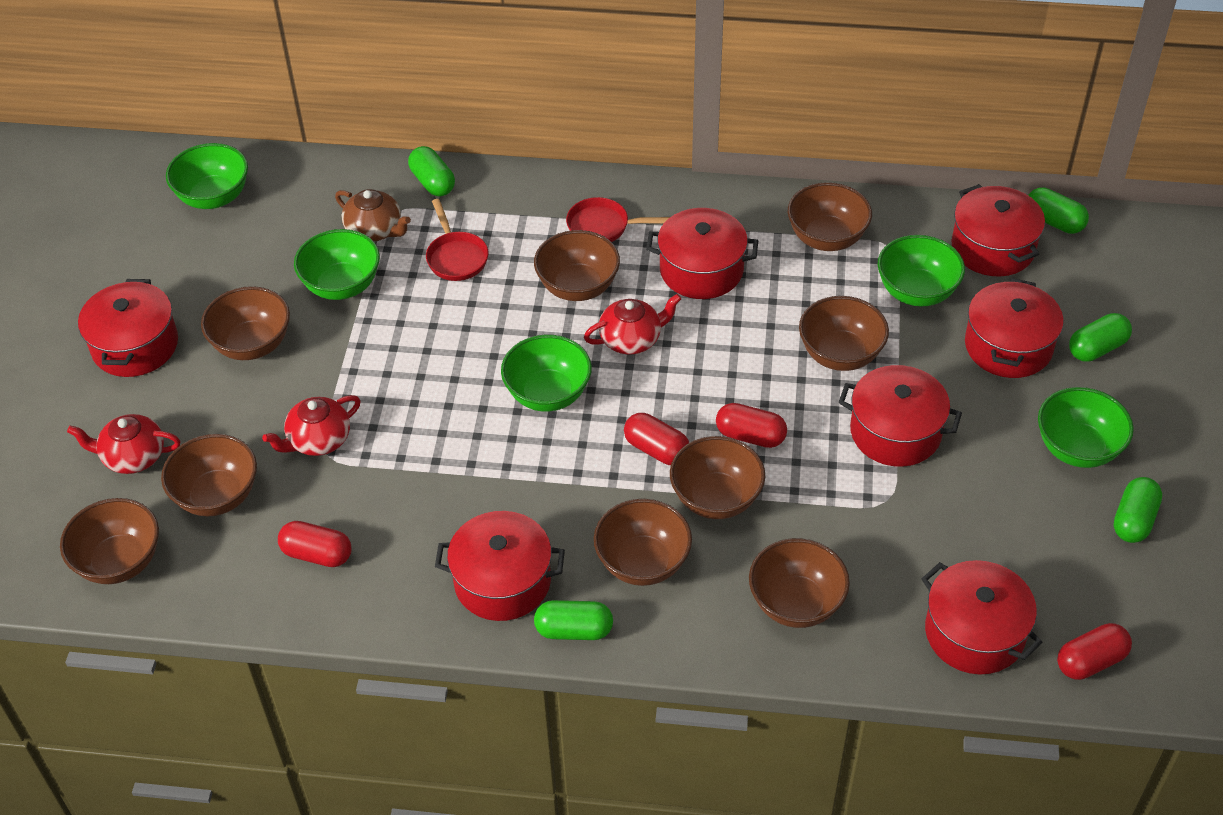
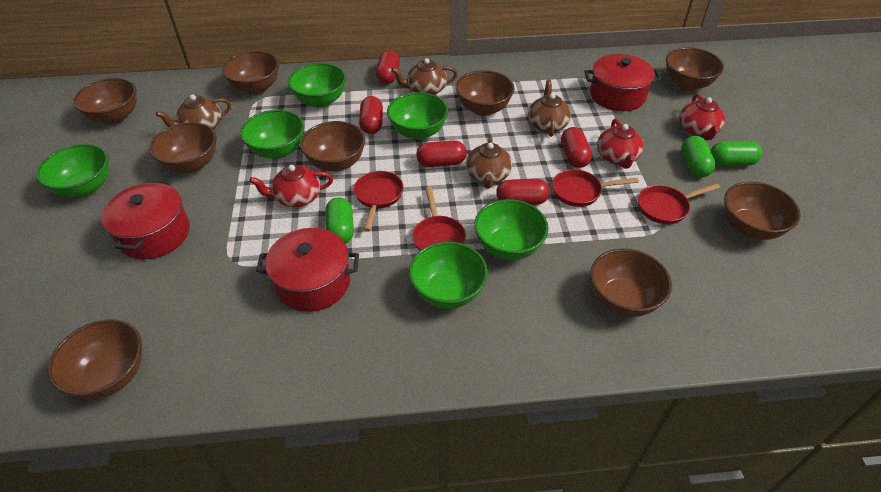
brown teapot: 1 -> 4
green bowl: 5 -> 6
green capsule: 5 -> 3
red capsule: 4 -> 5
red pan: 2 -> 4
red pot: 7 -> 3

